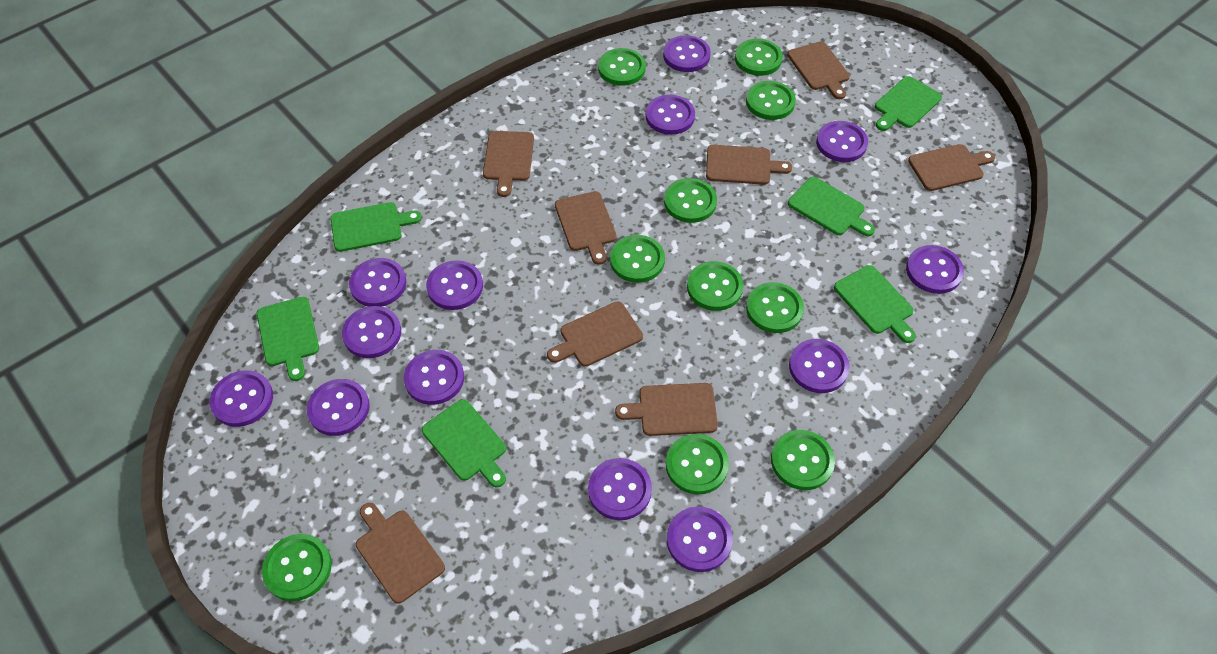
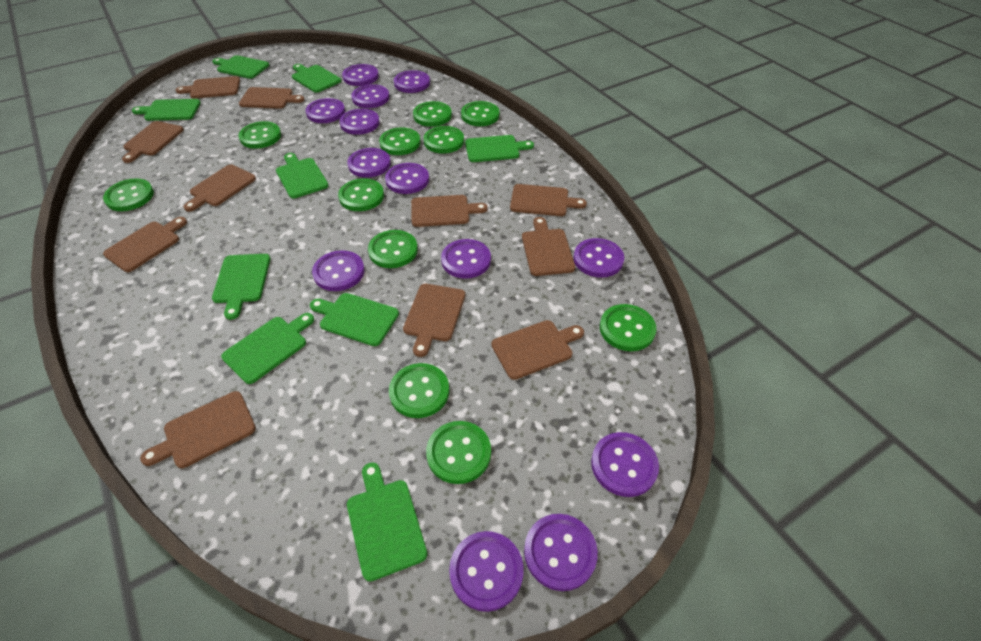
brown cutting board: 8 -> 11
green button: 10 -> 11
green cutting board: 6 -> 9

